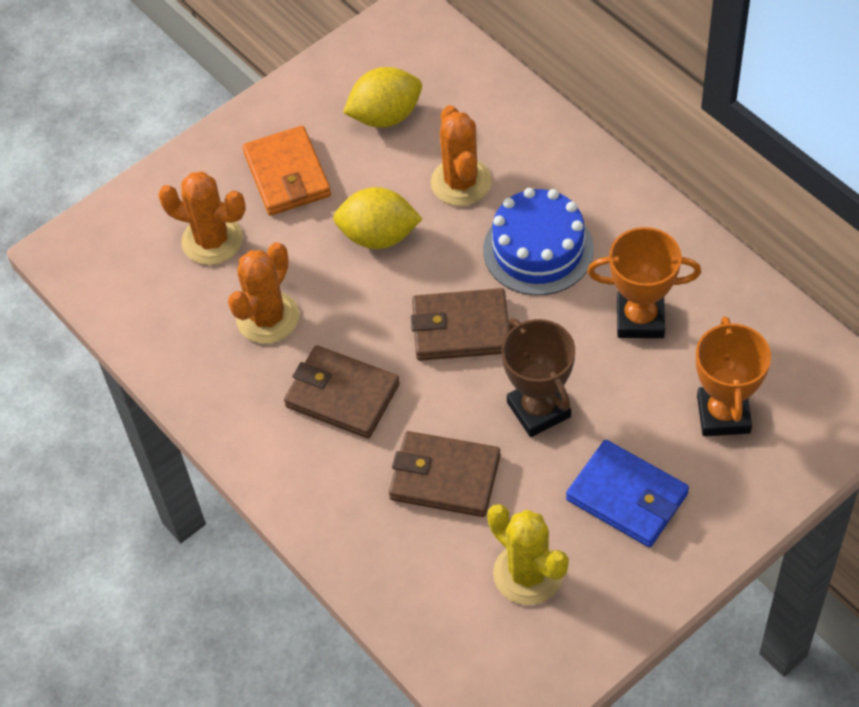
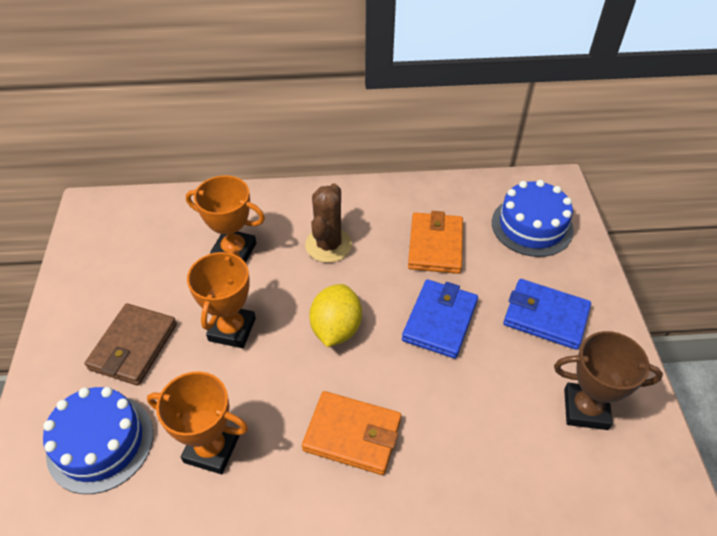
blue cake: 1 -> 2
blue wallet: 1 -> 2
brown cactus: 0 -> 1
brown wallet: 3 -> 1
orange cactus: 3 -> 0
orange trophy: 2 -> 3
orange wallet: 1 -> 2
yellow cactus: 1 -> 0
yellow lemon: 2 -> 1

